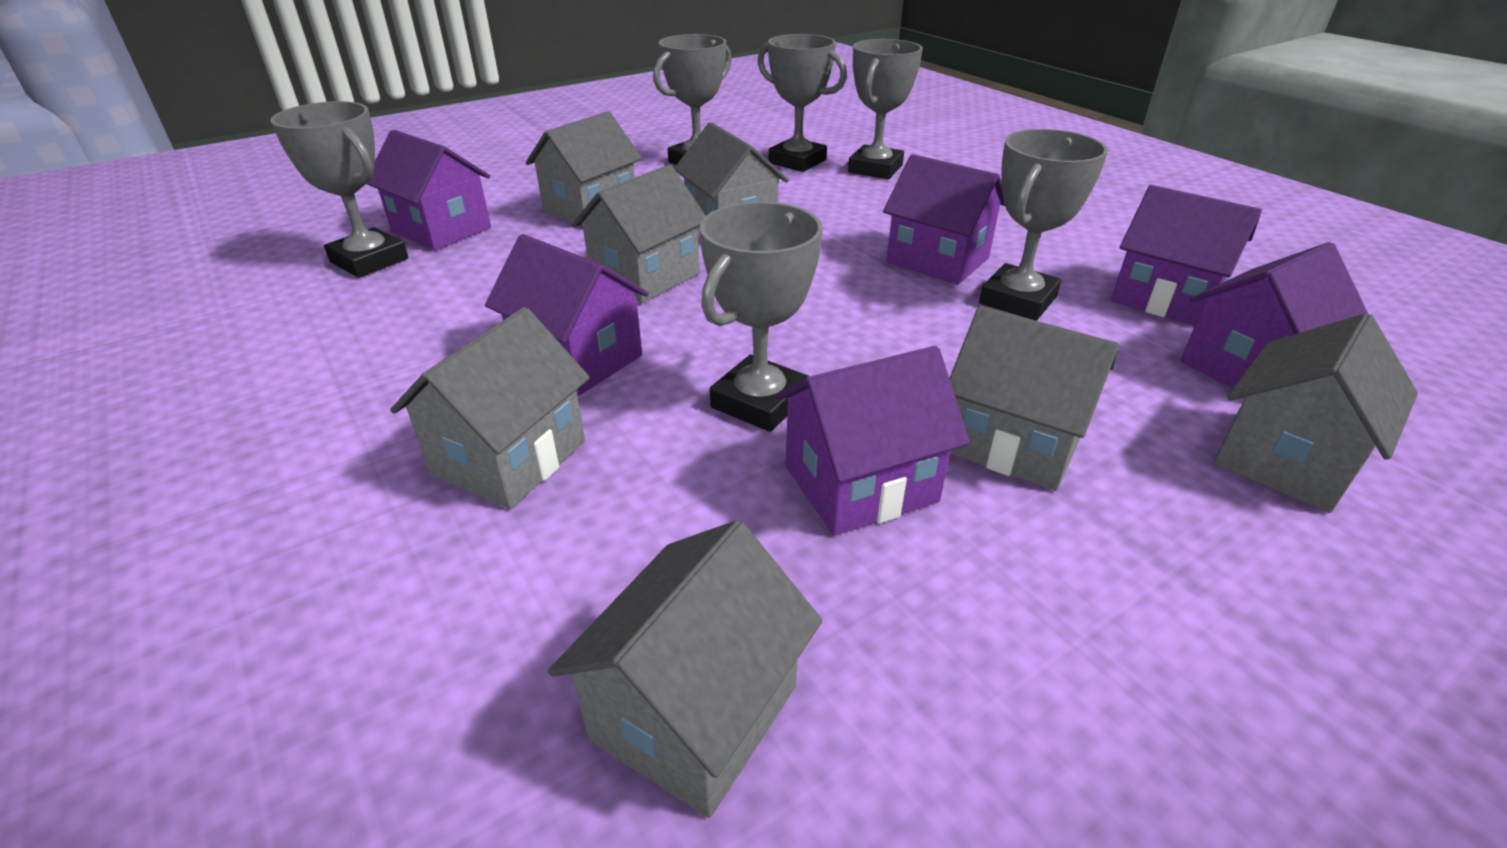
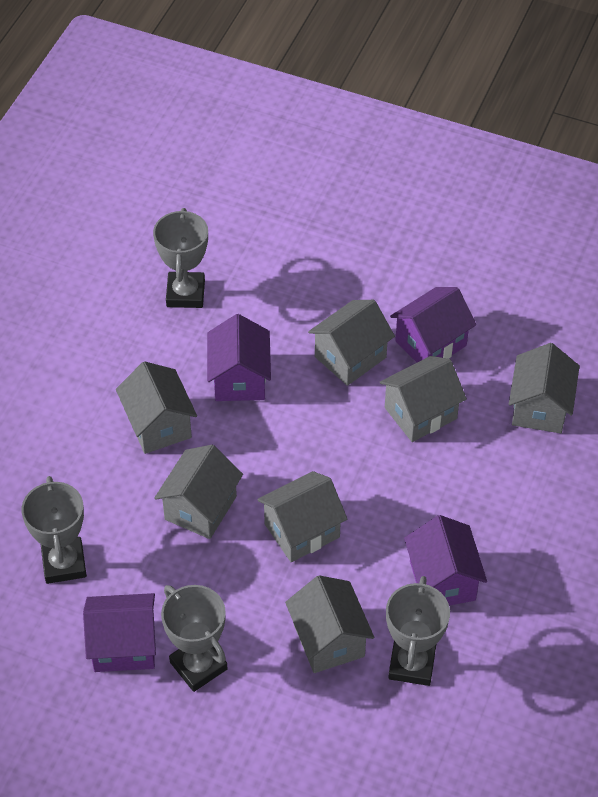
grey trophy: 6 -> 4
purple house: 6 -> 4

